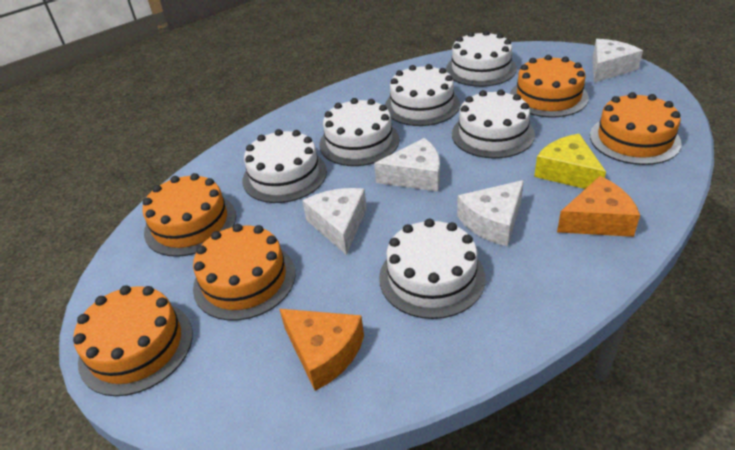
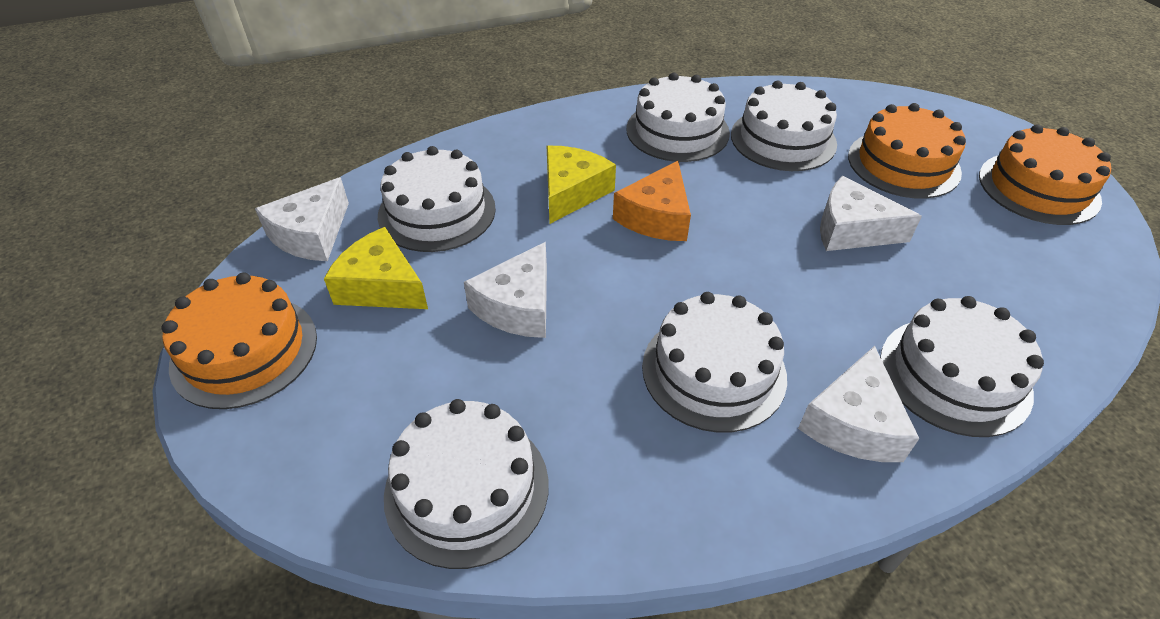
orange cake: 5 -> 3
orange cheese: 2 -> 1
yellow cheese: 1 -> 2

